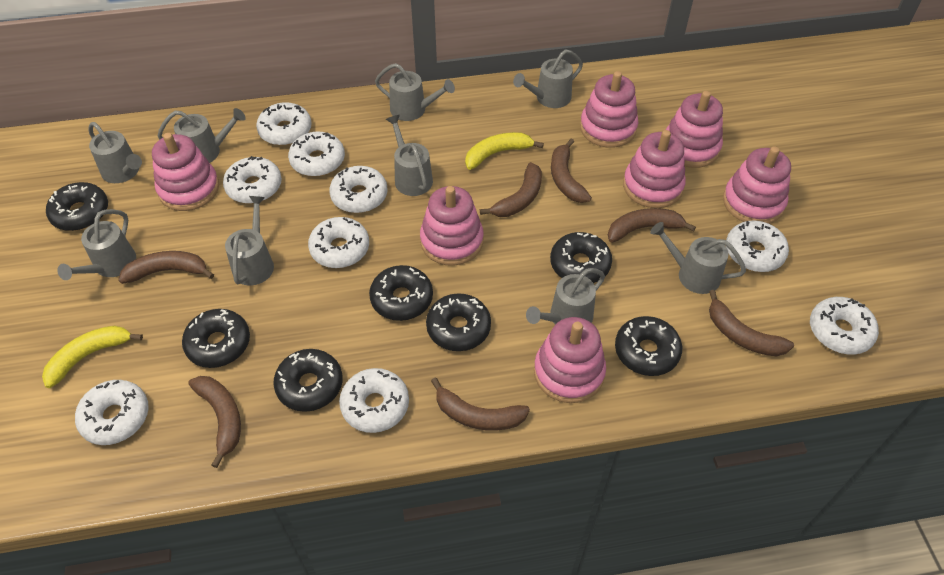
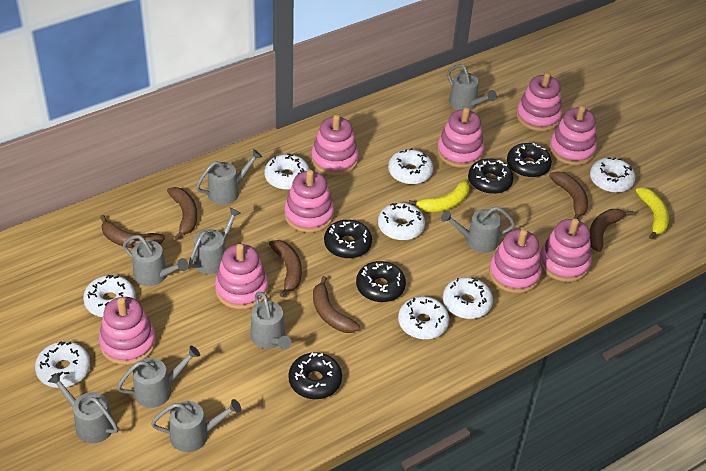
black donut: 7 -> 5
brown banana: 7 -> 6
pink stacking toy: 7 -> 9
white donut: 9 -> 8

